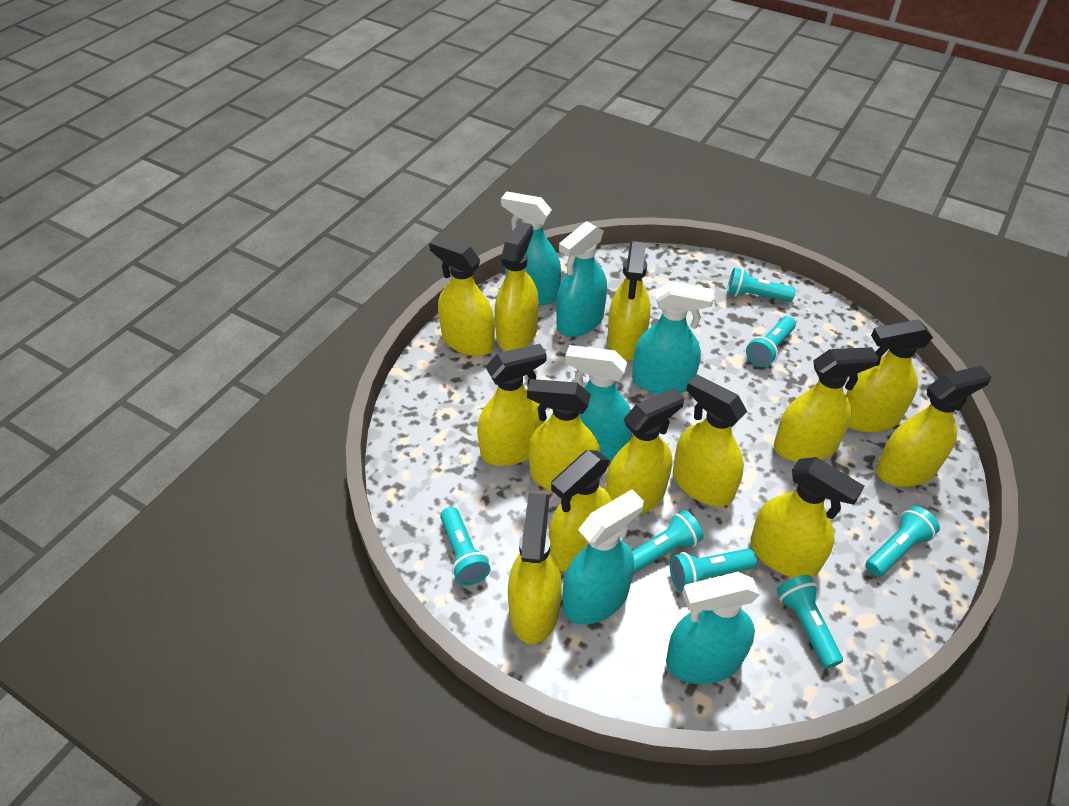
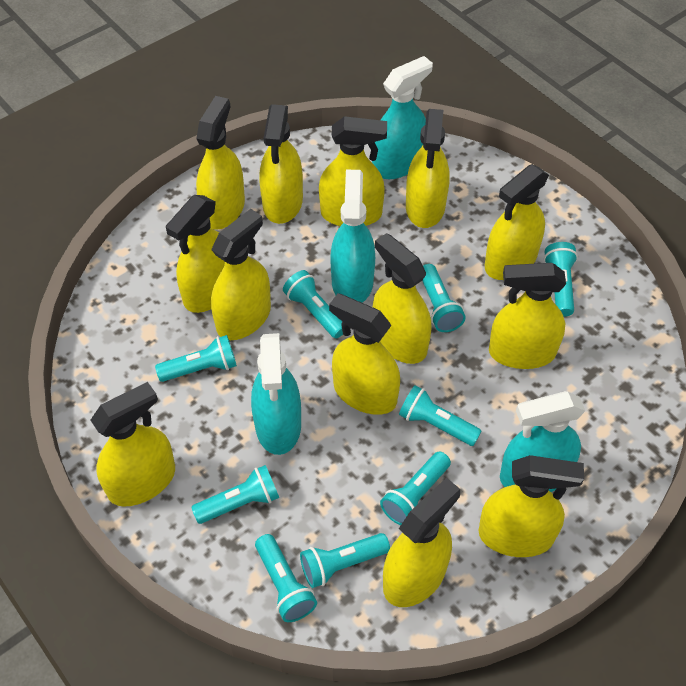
turquoise flashlight: 7 -> 9
turquoise spray bottle: 6 -> 4

